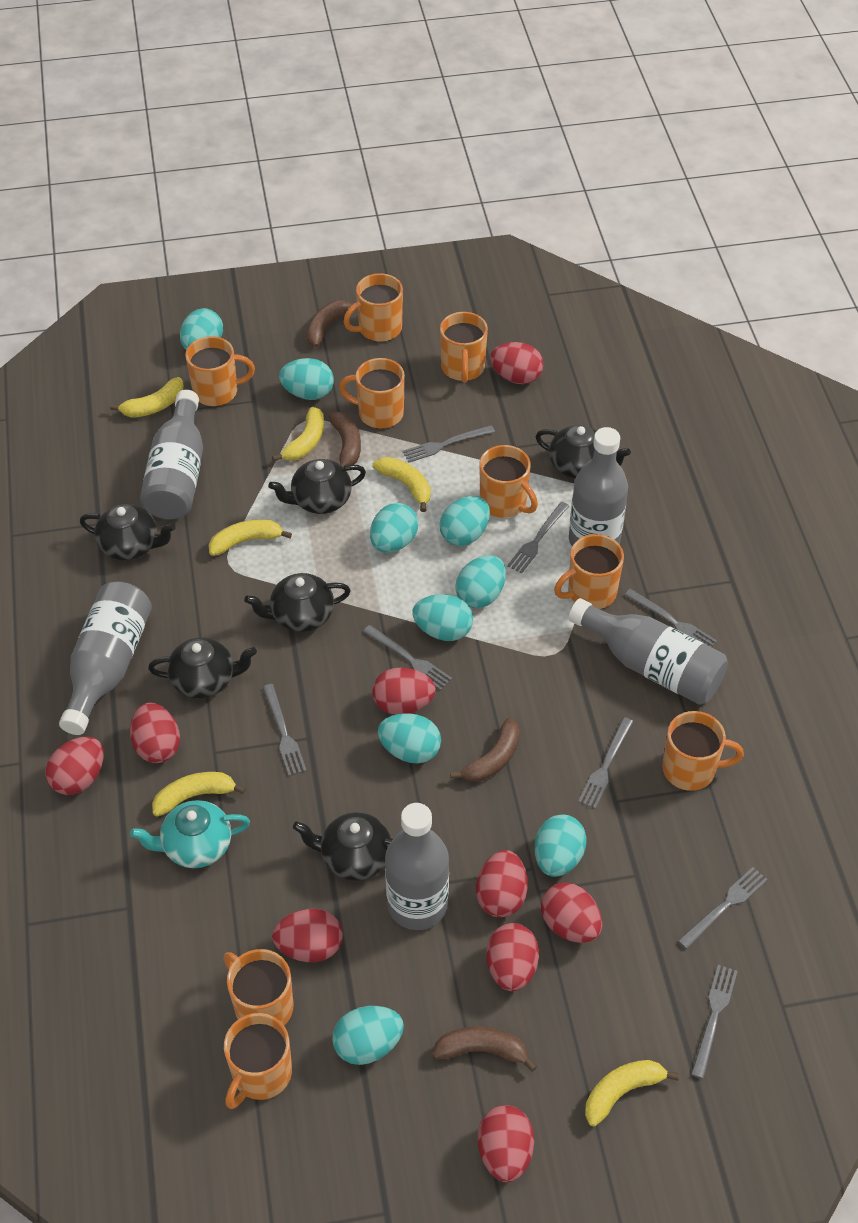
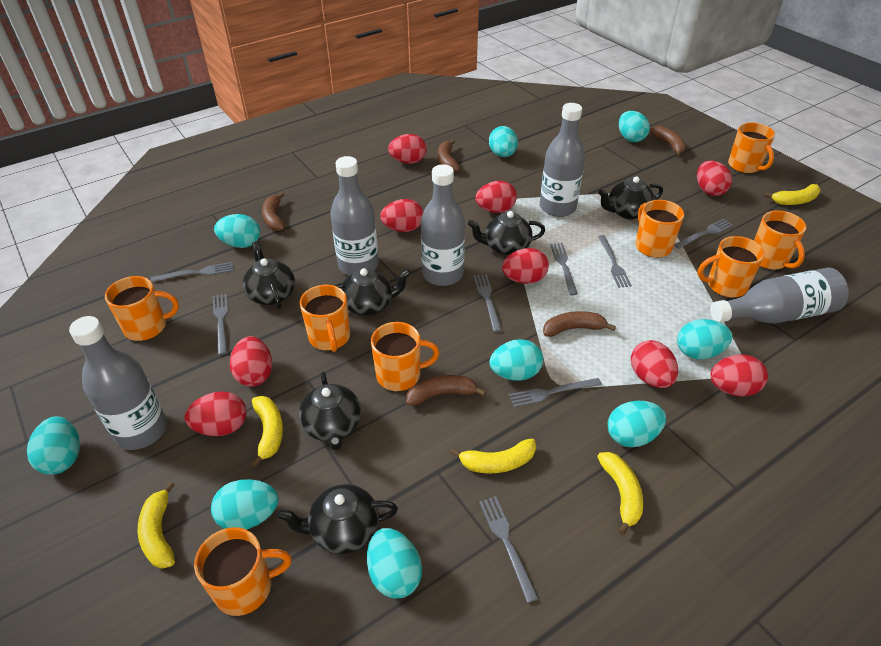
brown banana: 4 -> 5
orange mug: 9 -> 8
turquoise teapot: 1 -> 0
yellow banana: 6 -> 5

